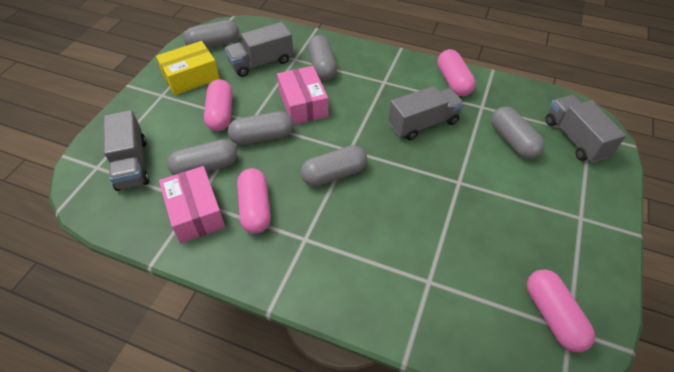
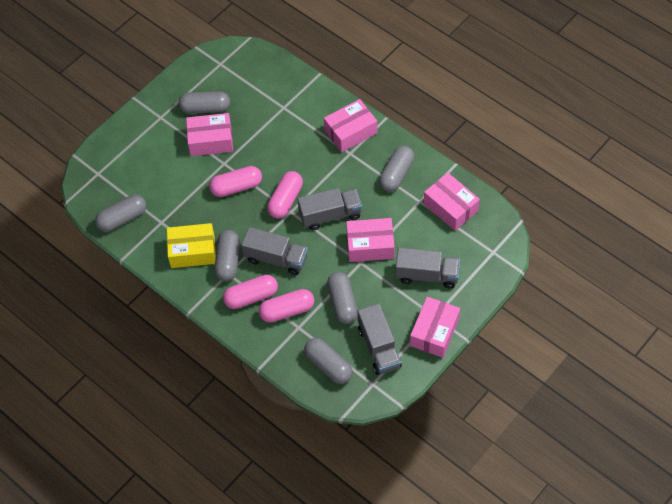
pink box: 2 -> 5

